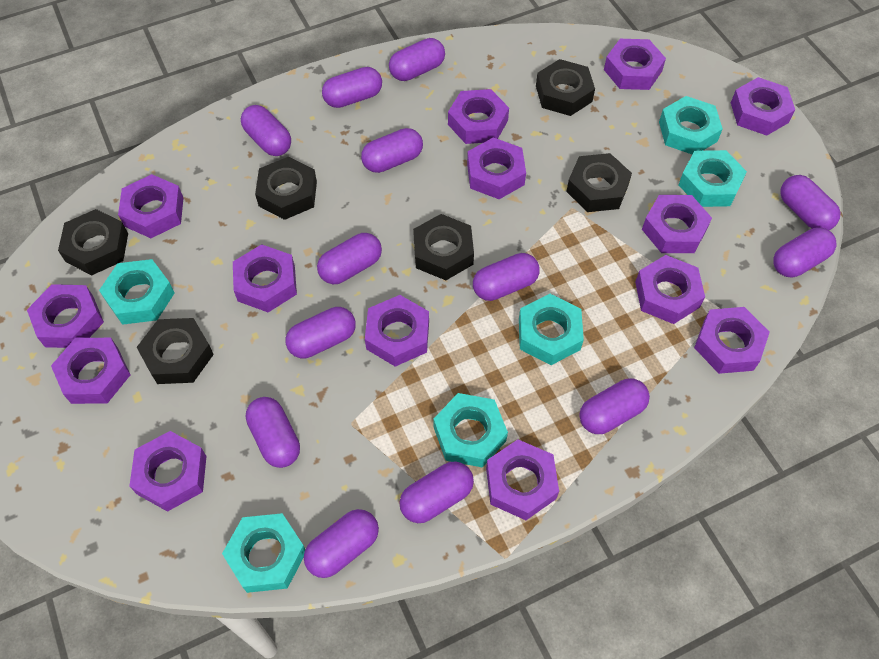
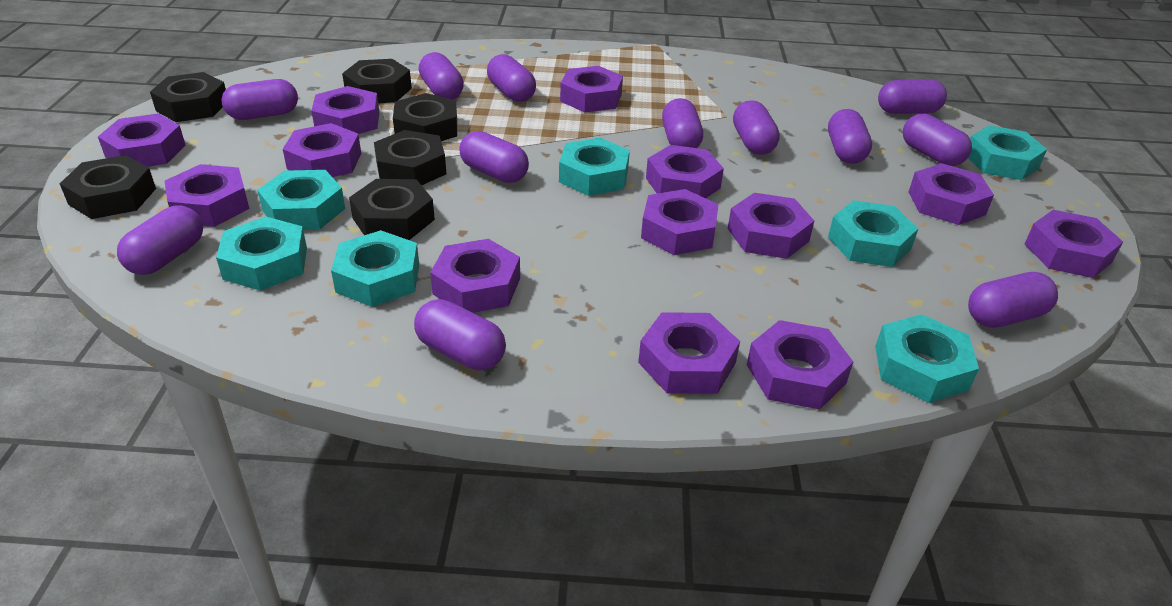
purple capsule: 13 -> 12
purple nut: 14 -> 13
turquoise nut: 6 -> 7

